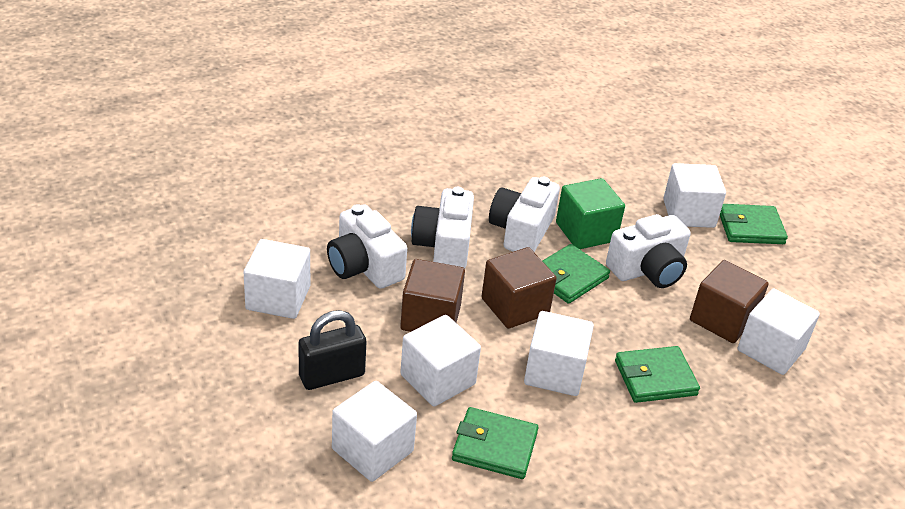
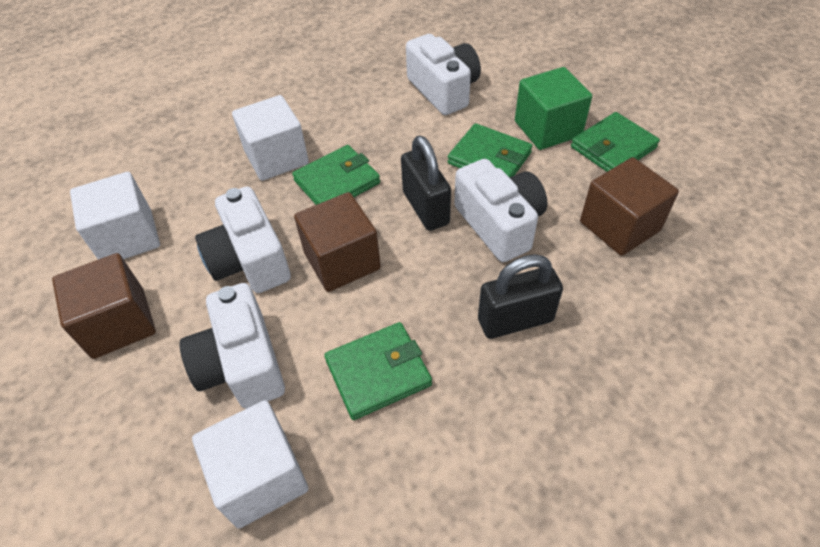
black padlock: 1 -> 2
white cube: 6 -> 3

